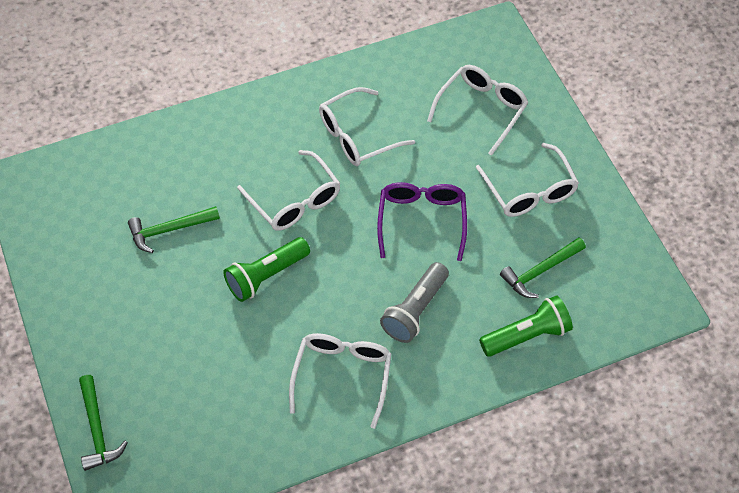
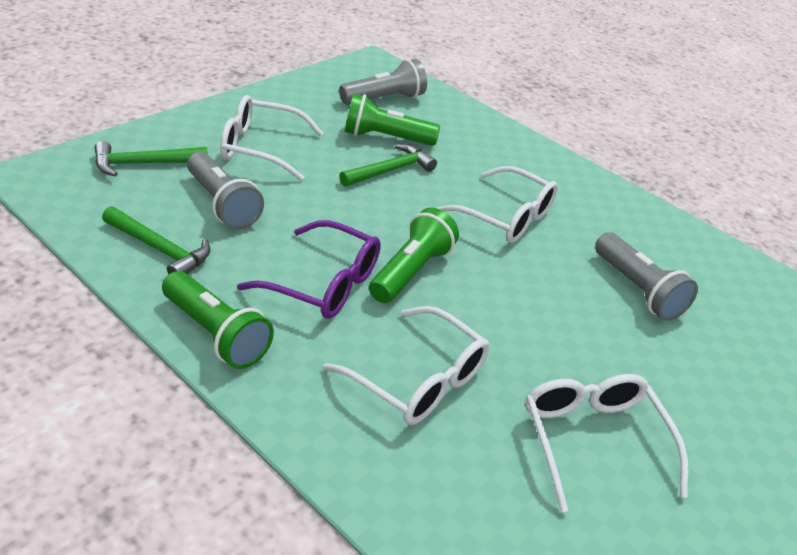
green flashlight: 2 -> 3
grey flashlight: 1 -> 3
white glasses: 5 -> 4

